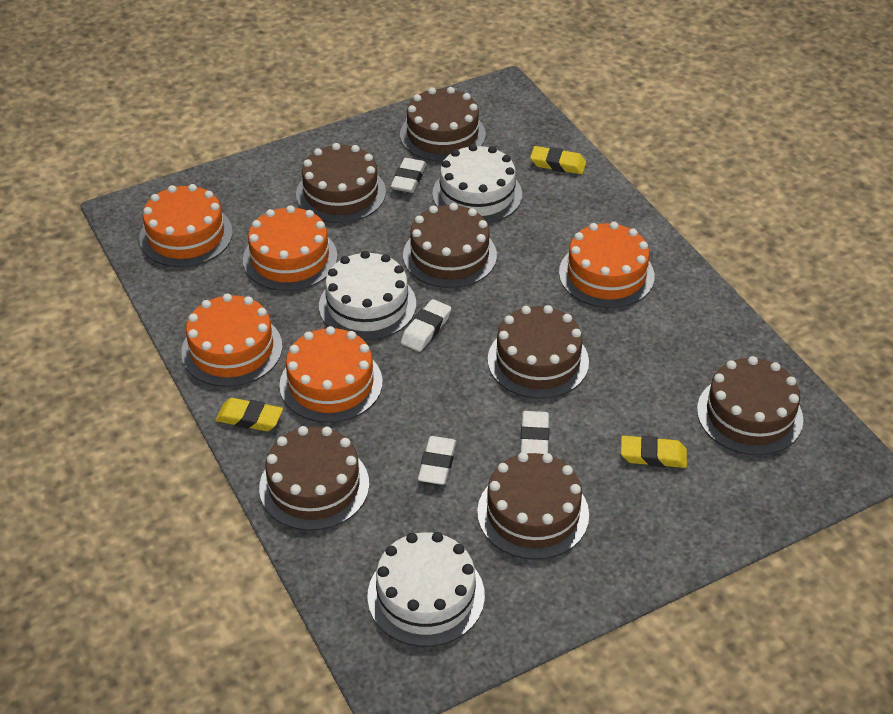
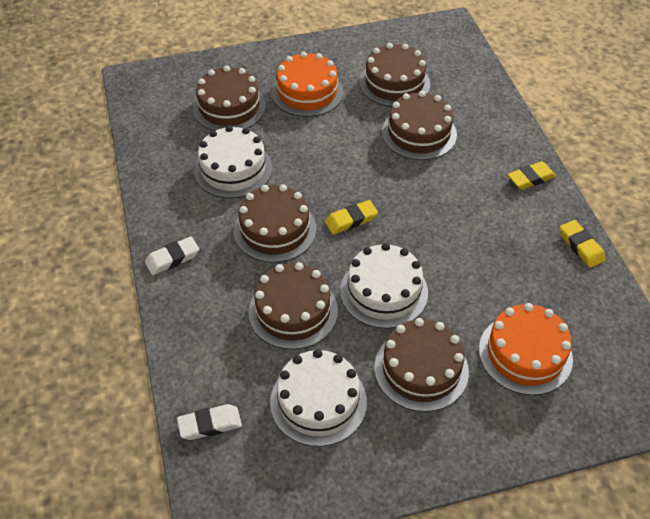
brown cake: 7 -> 6
orange cake: 5 -> 2
white eraser: 4 -> 2

